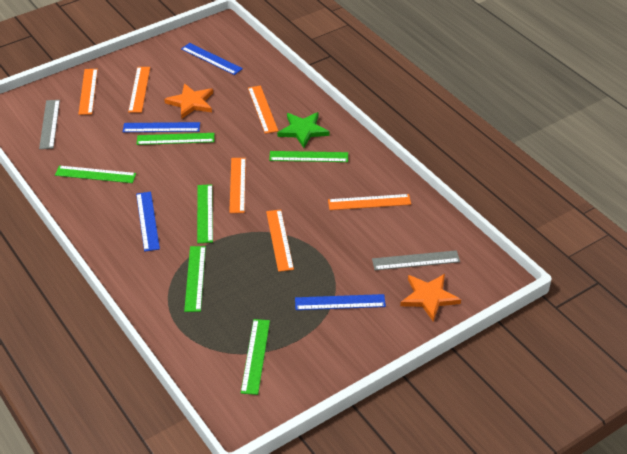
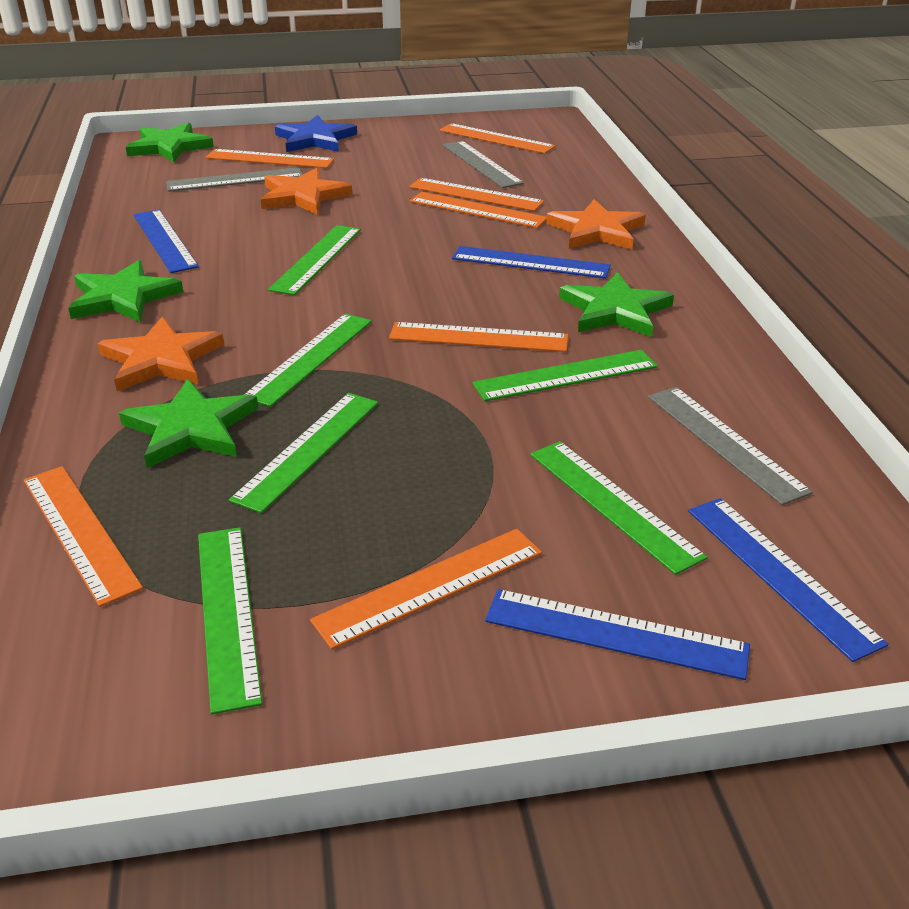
blue star: 0 -> 1
green star: 1 -> 4
grey ruler: 2 -> 3
orange ruler: 6 -> 7
orange star: 2 -> 3

